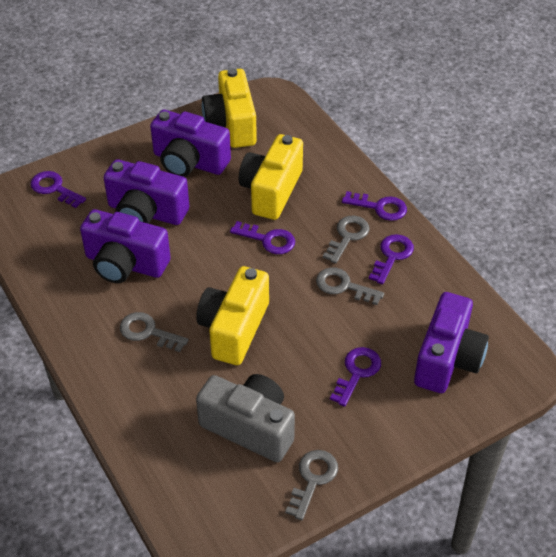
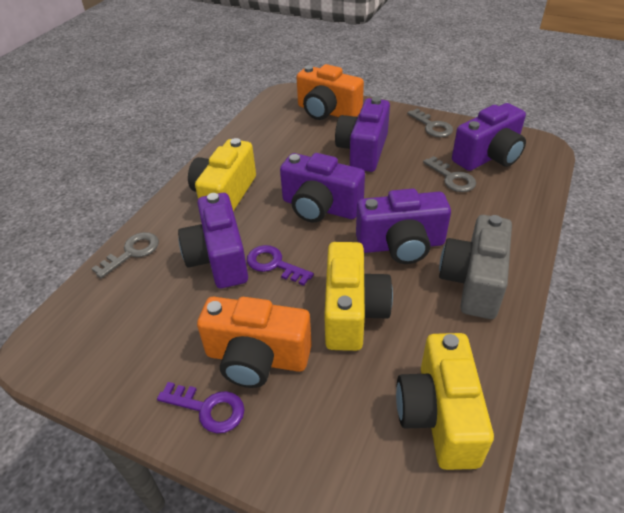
grey key: 4 -> 3
orange camera: 0 -> 2
purple camera: 4 -> 5
purple key: 5 -> 2

